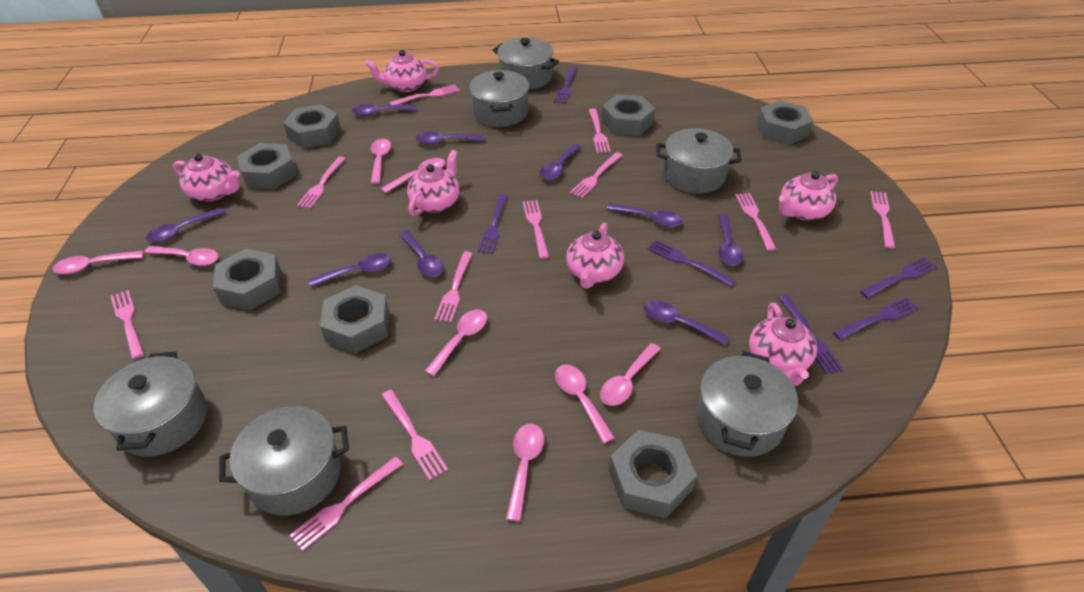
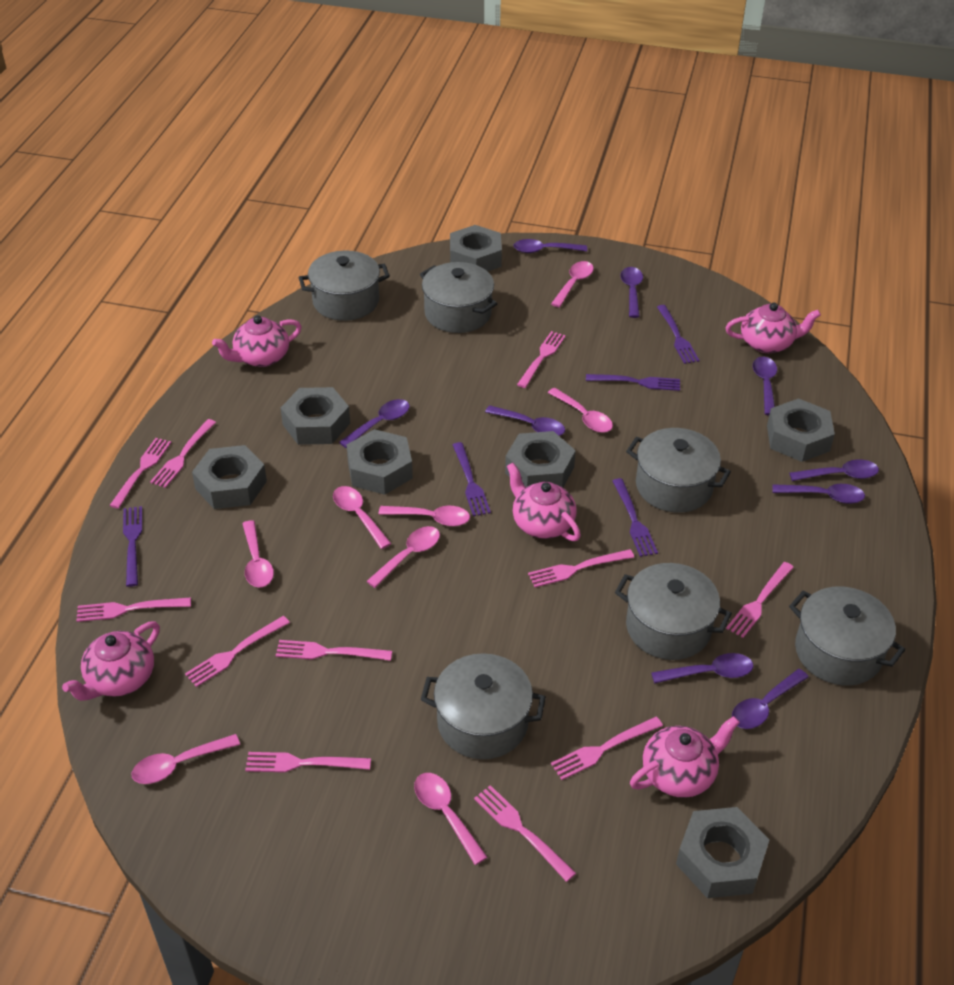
pink teapot: 6 -> 5
purple fork: 6 -> 5

